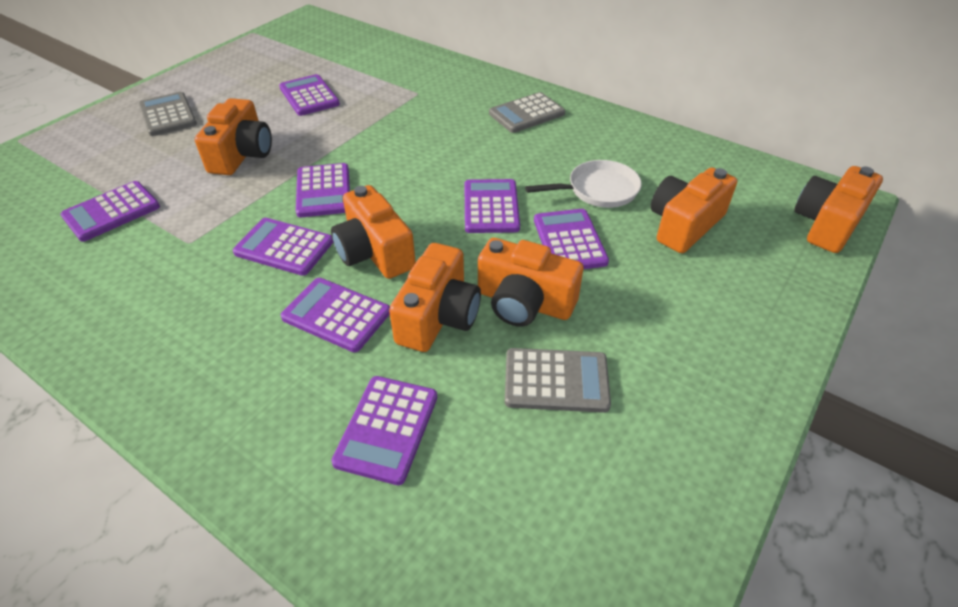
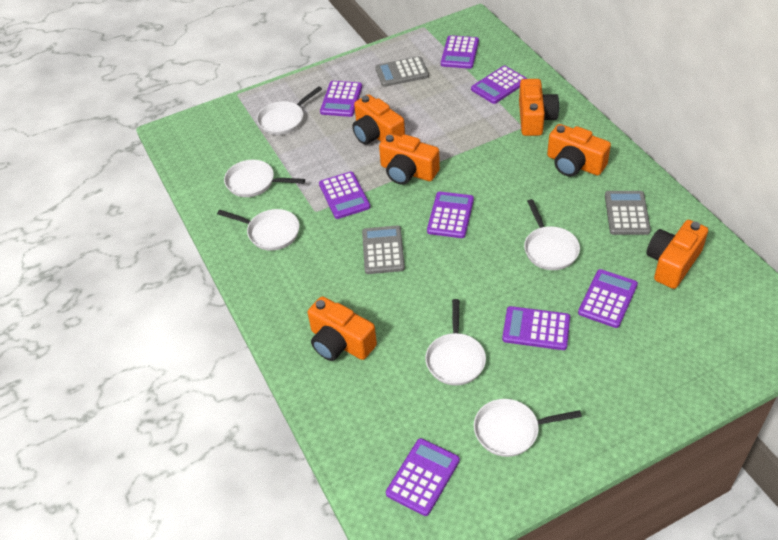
white pan: 1 -> 6

